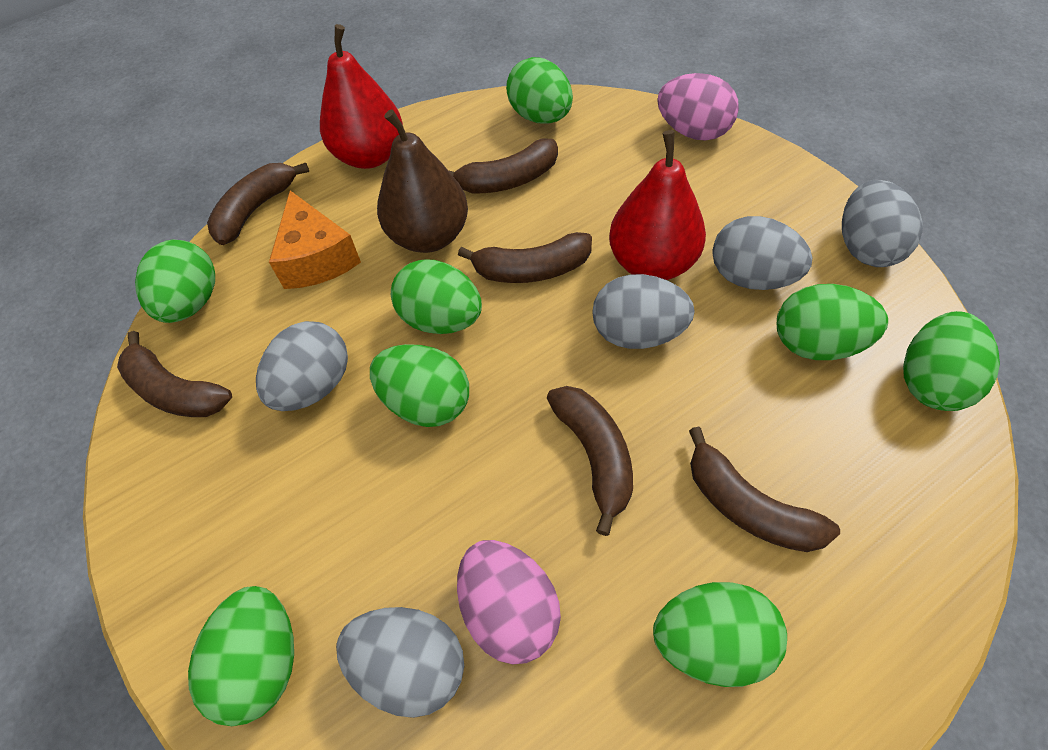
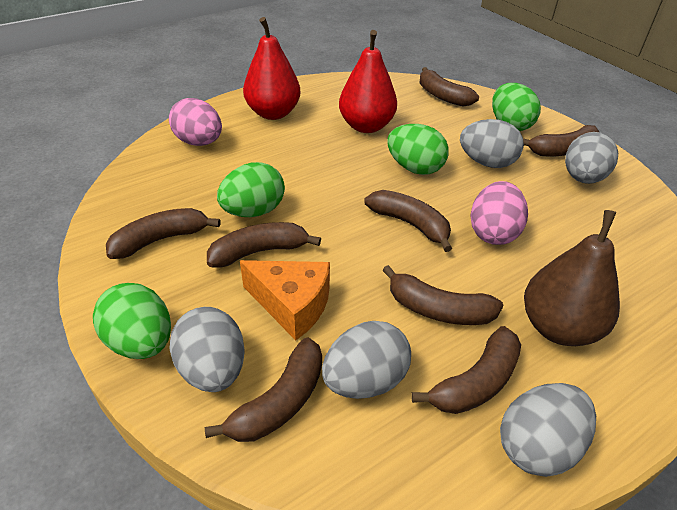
brown banana: 6 -> 8
green egg: 8 -> 4

